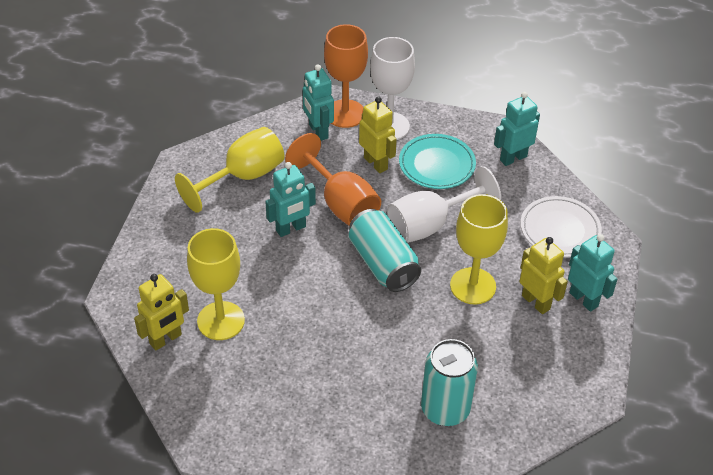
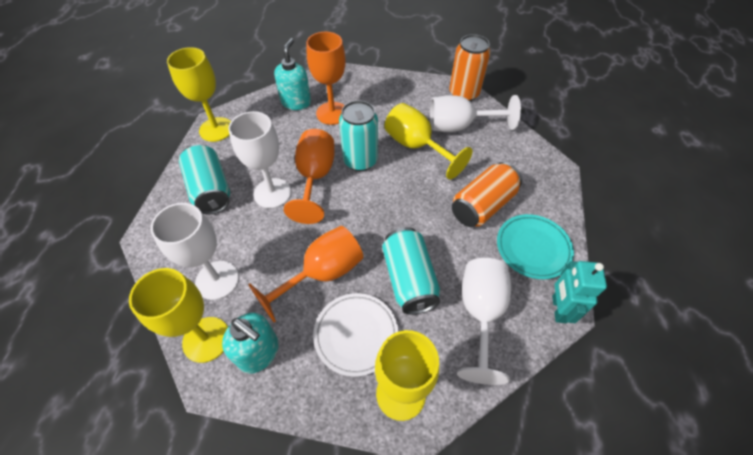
orange can: 0 -> 2
orange goblet: 2 -> 3
turquoise can: 2 -> 3
turquoise robot: 4 -> 1
turquoise soap dispenser: 0 -> 2
white goblet: 2 -> 4
yellow goblet: 3 -> 4
yellow robot: 3 -> 0

